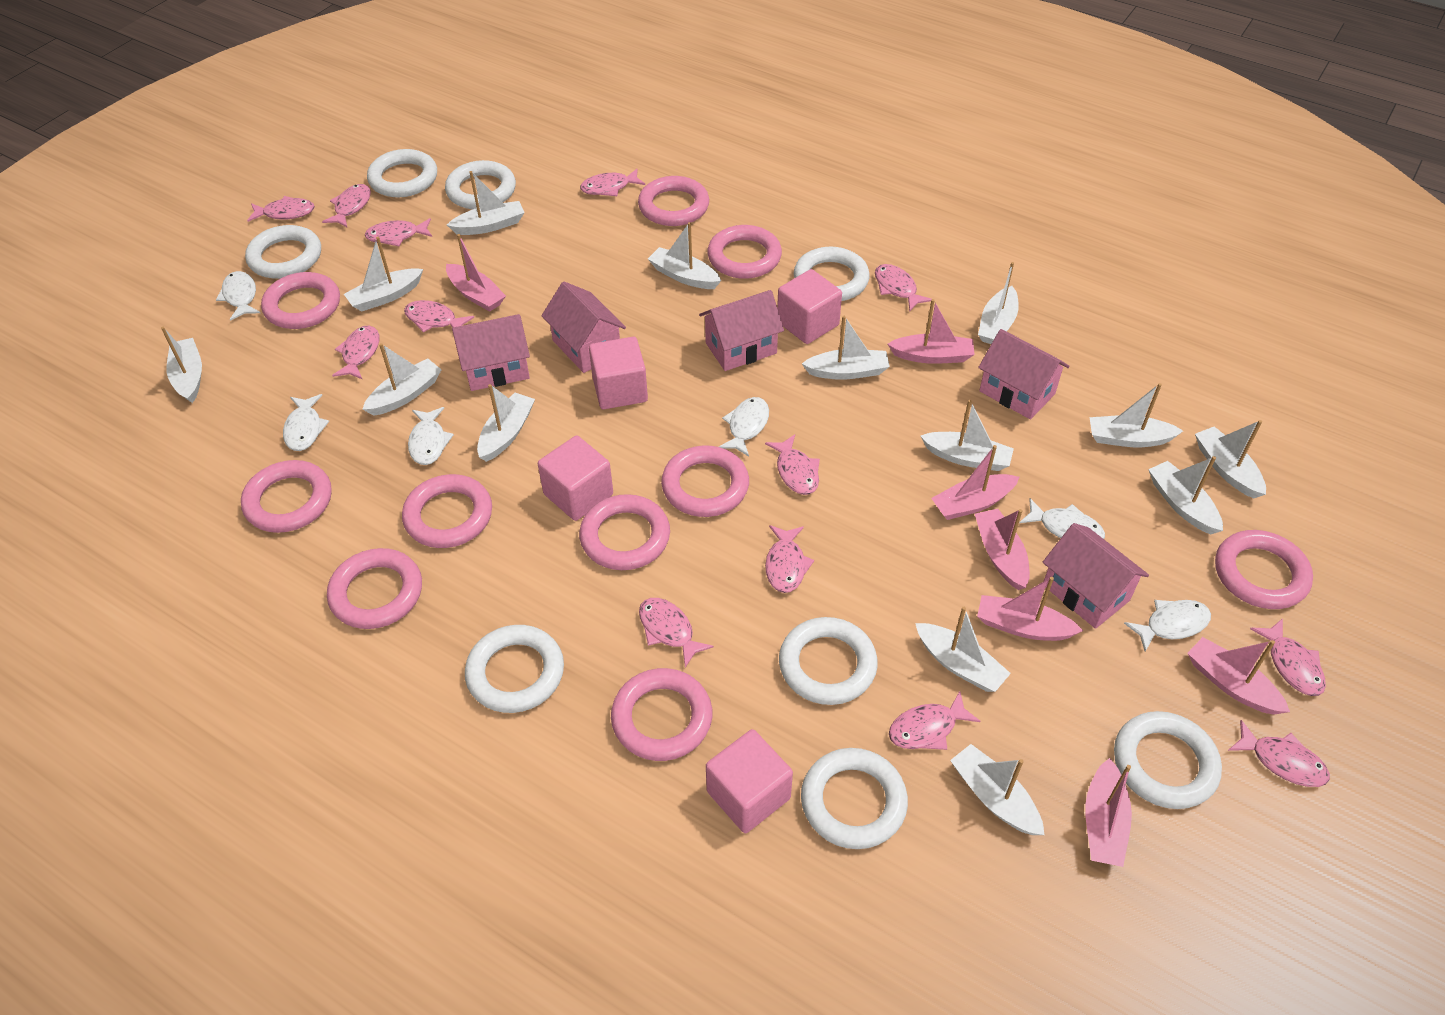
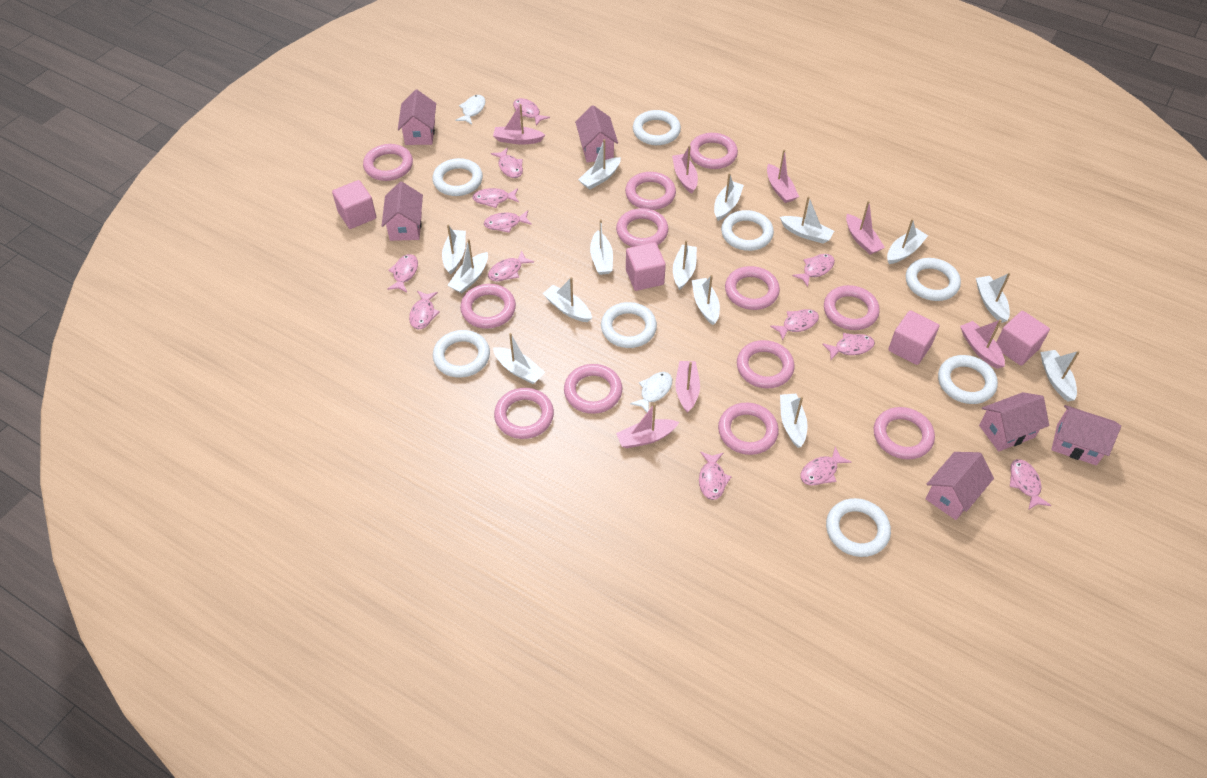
pink house: 5 -> 6
pink ring: 10 -> 12
white fish: 6 -> 2

